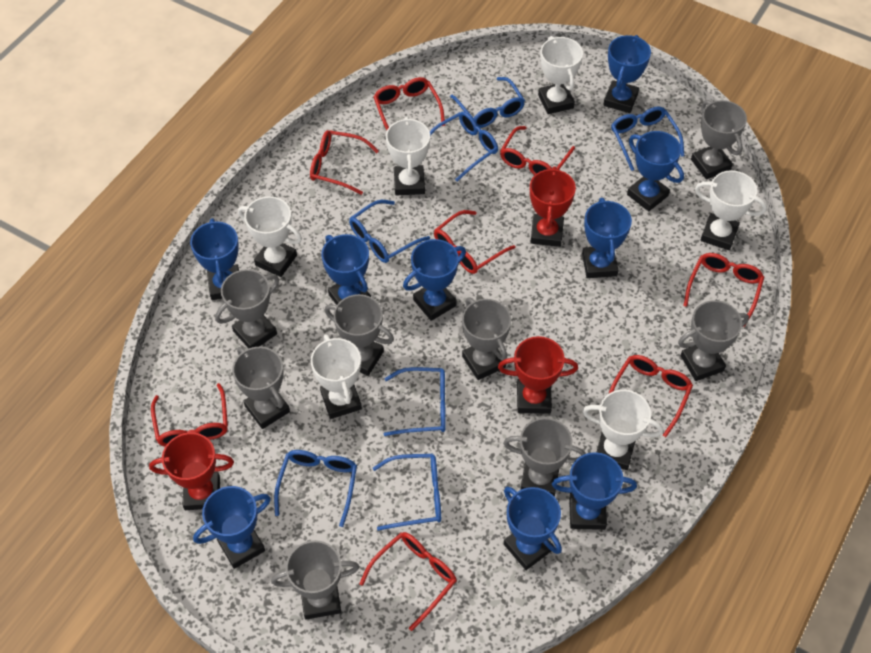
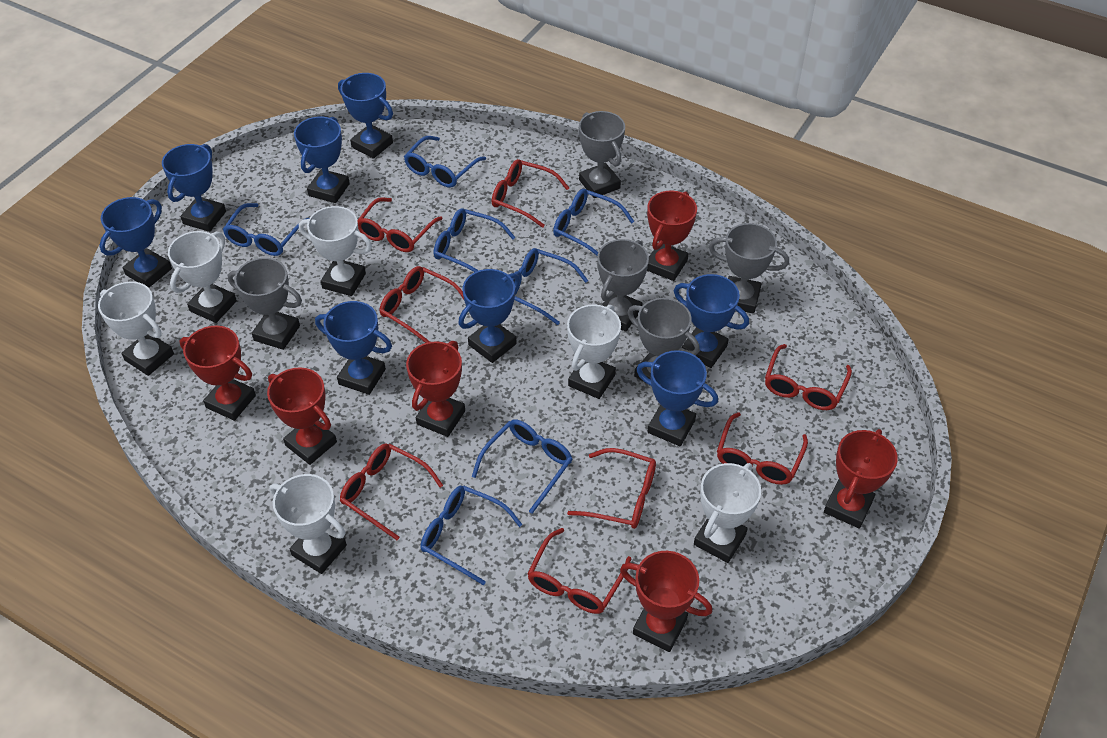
blue trophy: 9 -> 8
grey trophy: 8 -> 5
red trophy: 3 -> 6

